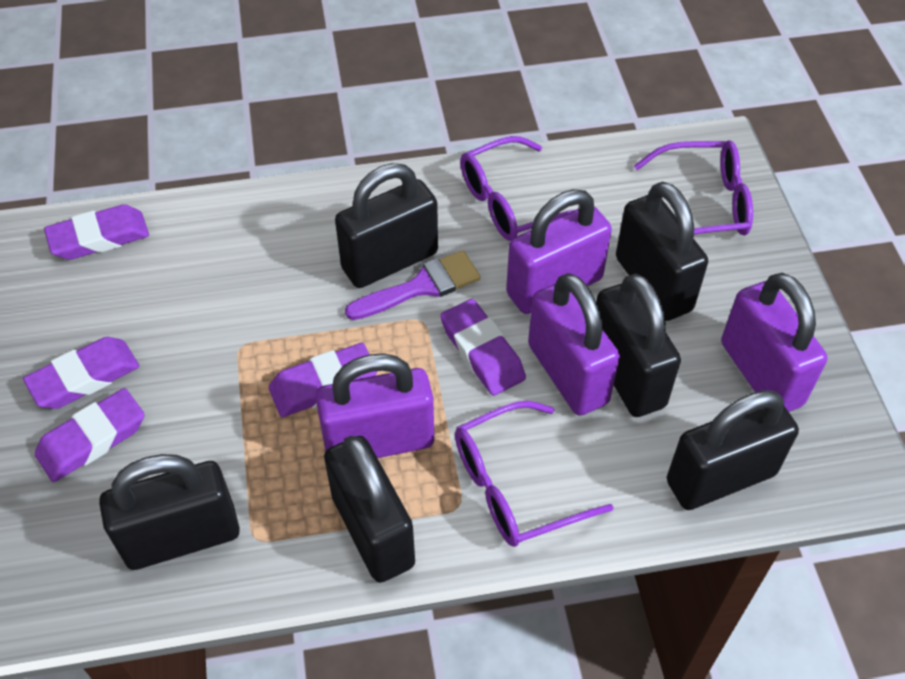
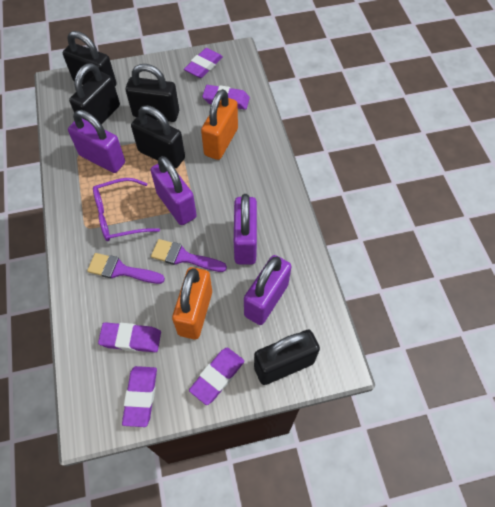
black padlock: 6 -> 5
orange padlock: 0 -> 2
purple brush: 1 -> 2
purple glasses: 3 -> 1

